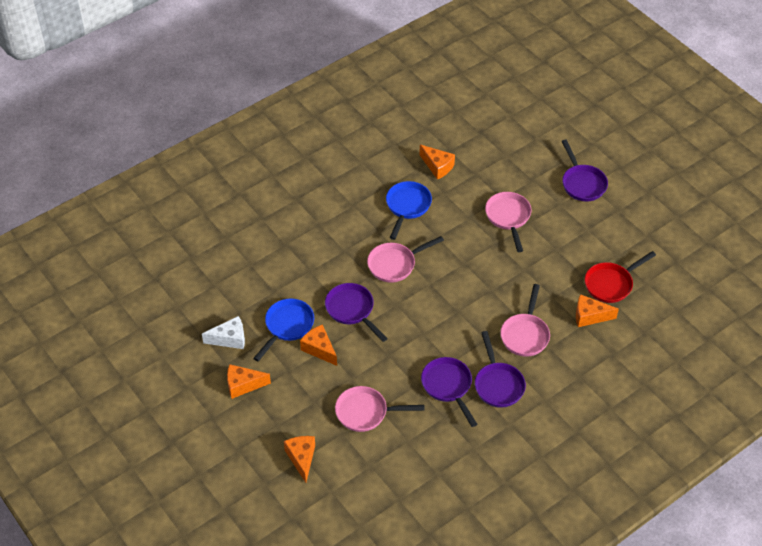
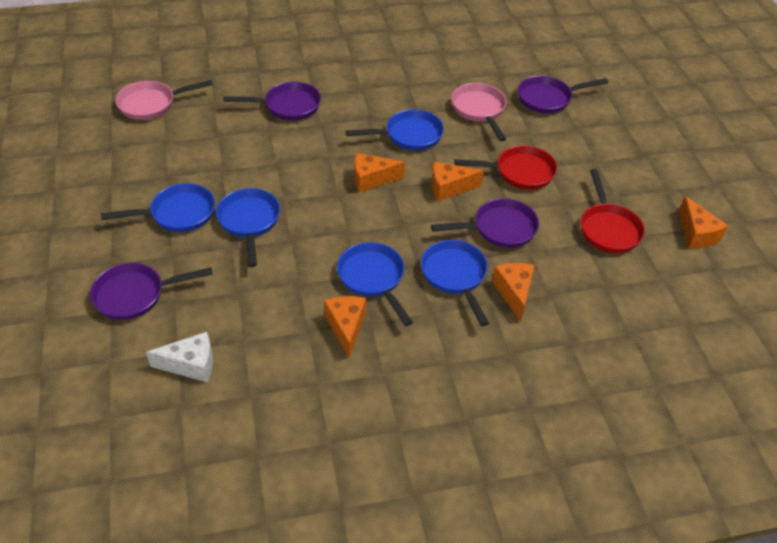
blue pan: 2 -> 5
pink pan: 4 -> 2
red pan: 1 -> 2

